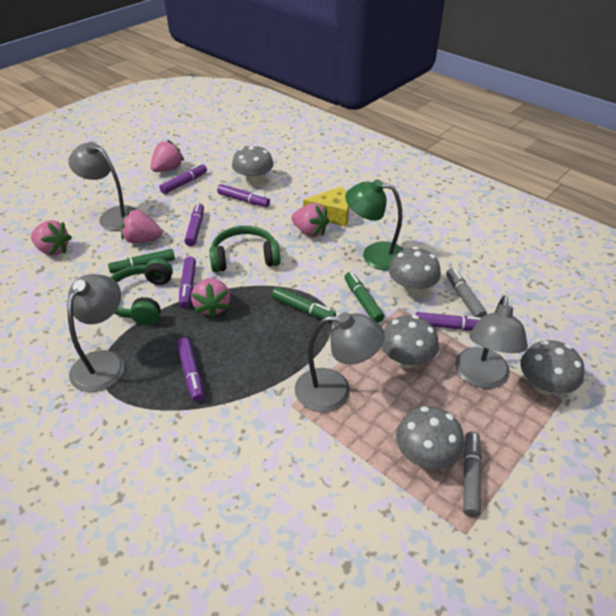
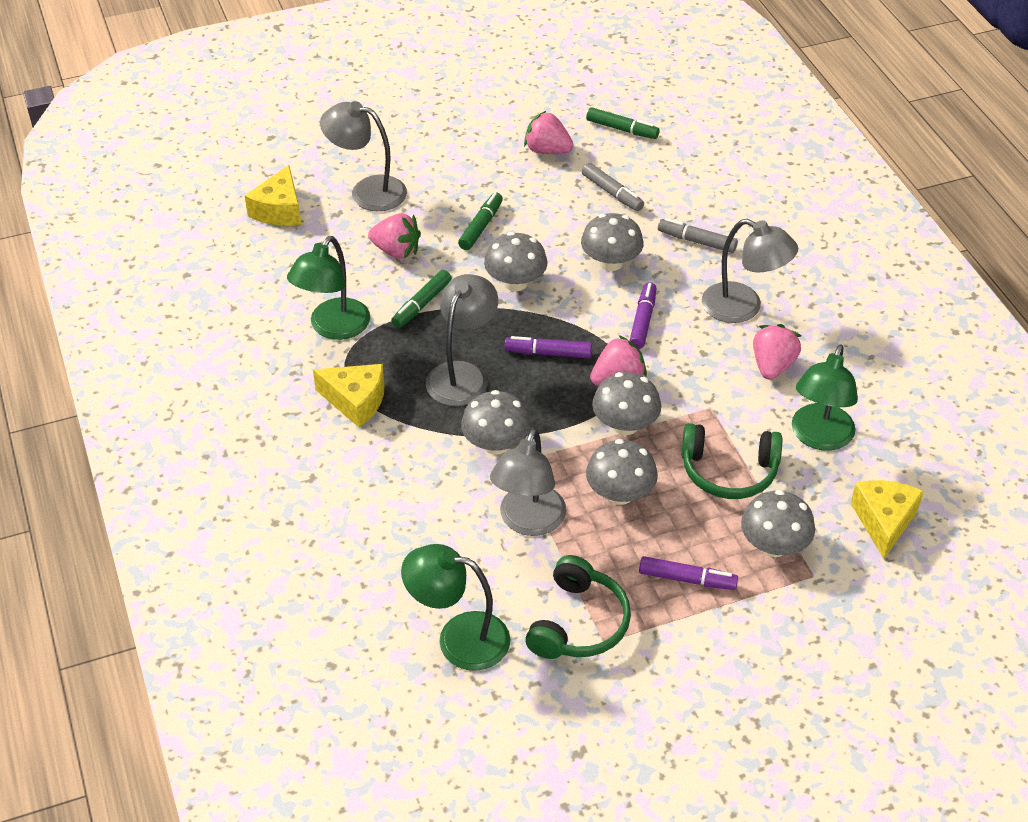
green lamp: 1 -> 3
grey mushroom: 5 -> 6
pink strawberry: 5 -> 4
purple marker: 6 -> 3
yellow cheese: 1 -> 3

